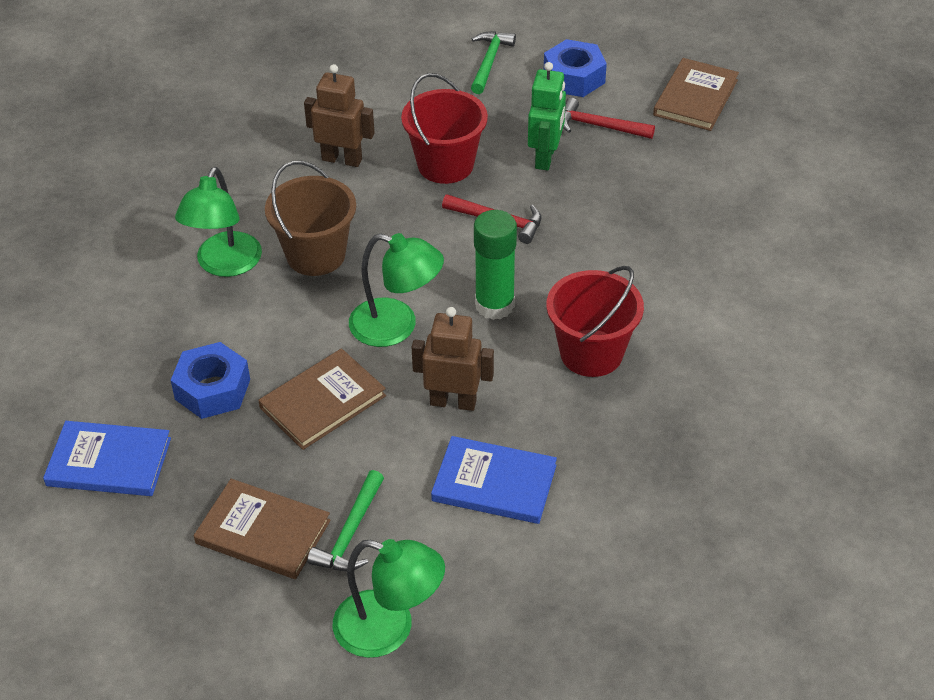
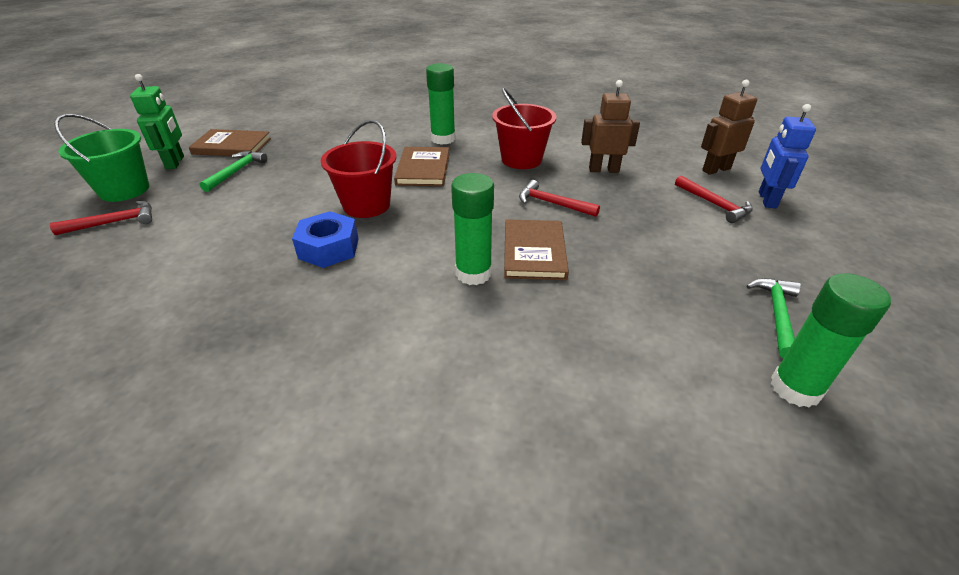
blue book: 2 -> 0
blue nut: 2 -> 1
blue robot: 0 -> 1
brown bucket: 1 -> 0
green bucket: 0 -> 1
green glue stick: 1 -> 3
green lamp: 3 -> 0
red hammer: 2 -> 3

